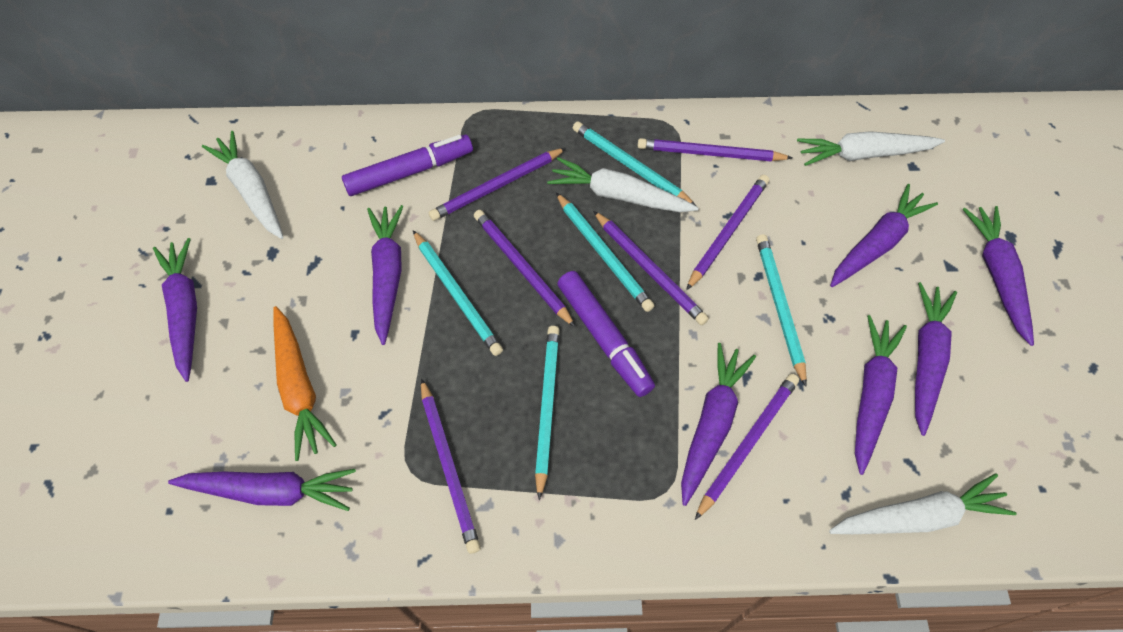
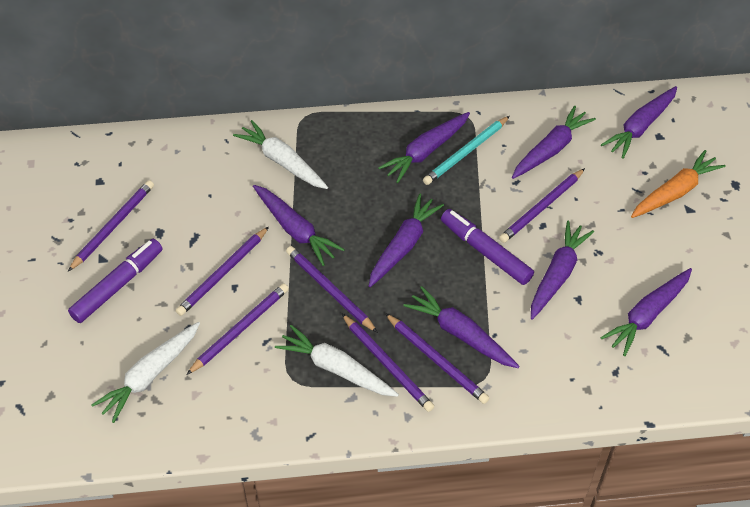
turquoise pencil: 5 -> 1
white carrot: 4 -> 3

